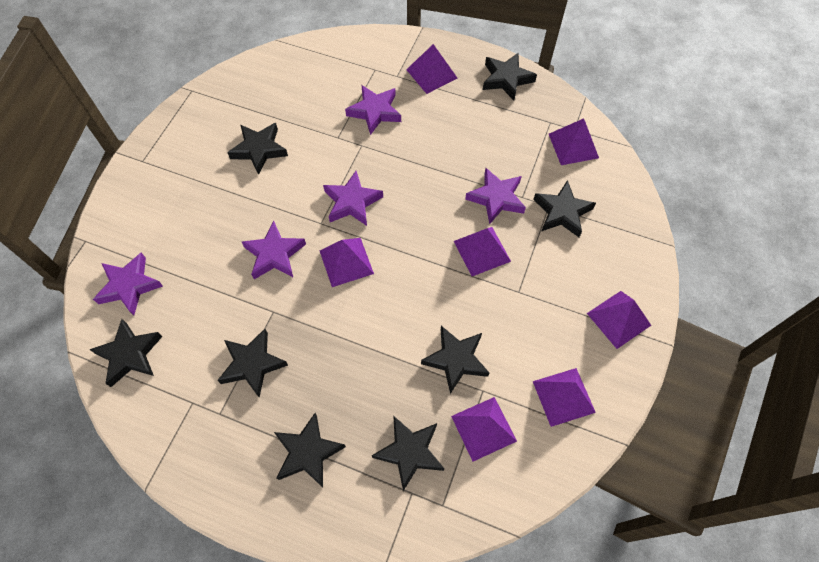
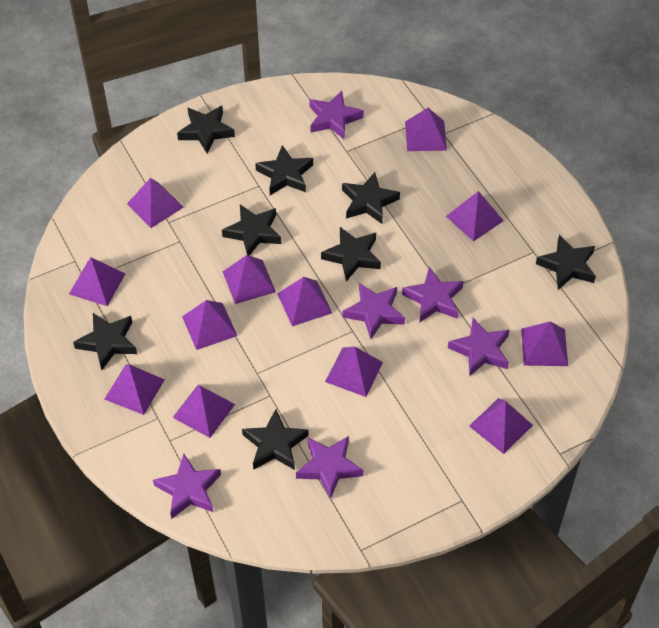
purple pyramid: 7 -> 12
purple star: 5 -> 6

